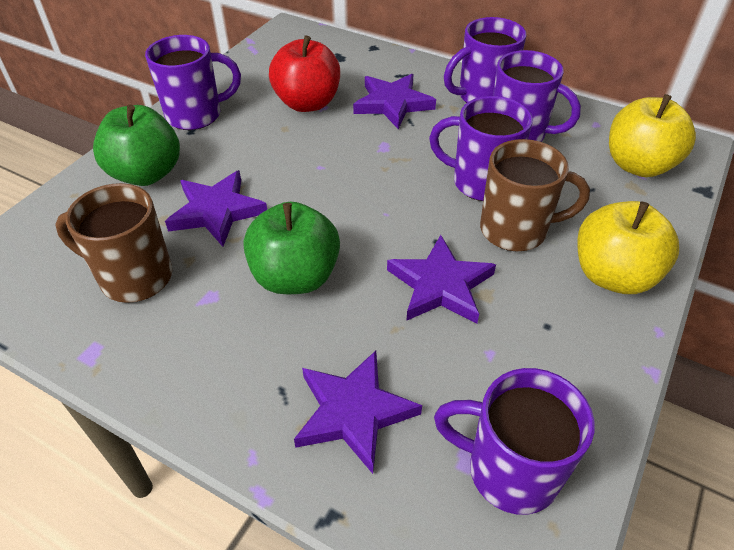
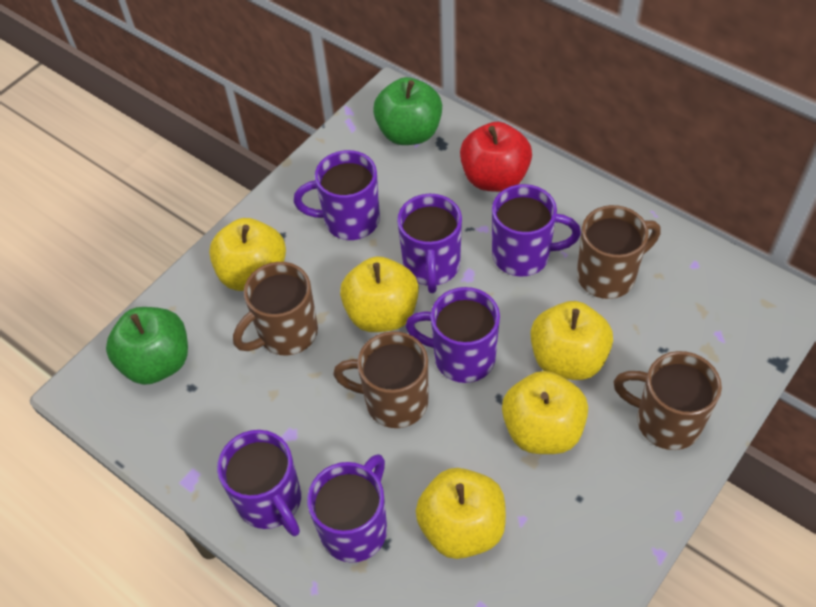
brown mug: 2 -> 4
purple mug: 5 -> 6
purple star: 4 -> 0
yellow apple: 2 -> 5

